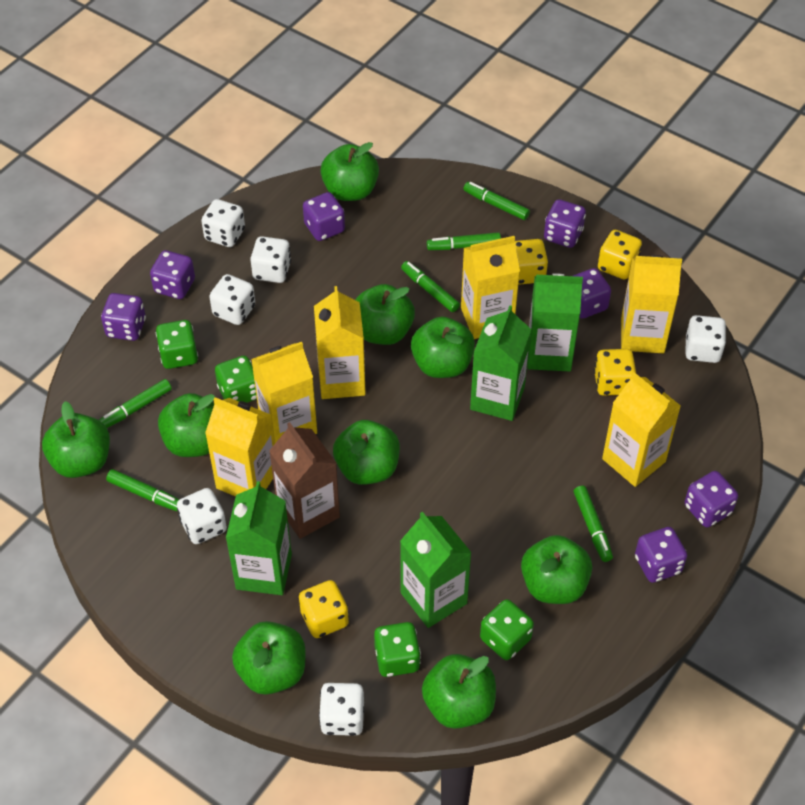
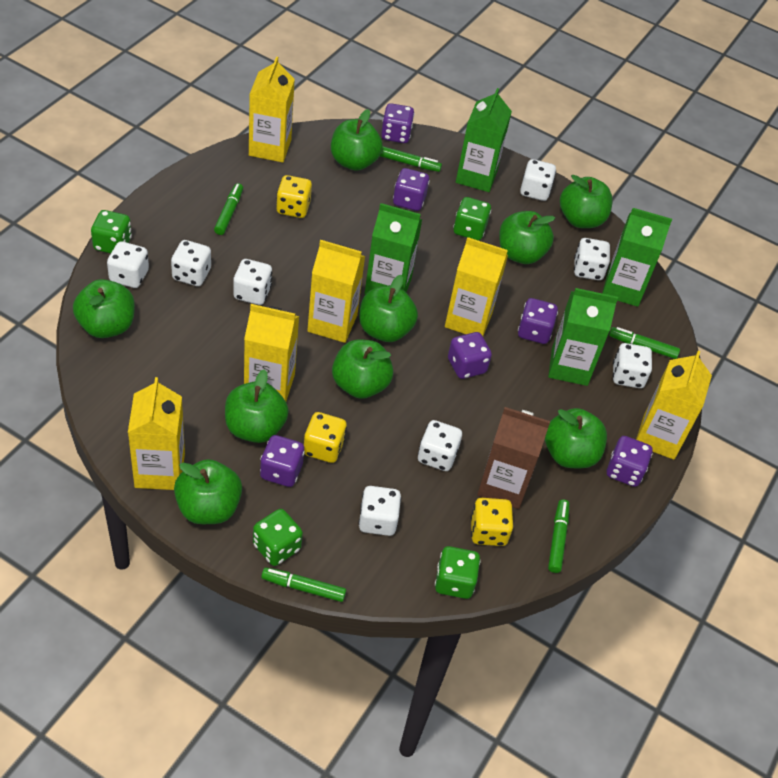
green marker: 6 -> 5
purple dice: 7 -> 6
white dice: 6 -> 8
yellow dice: 4 -> 3

